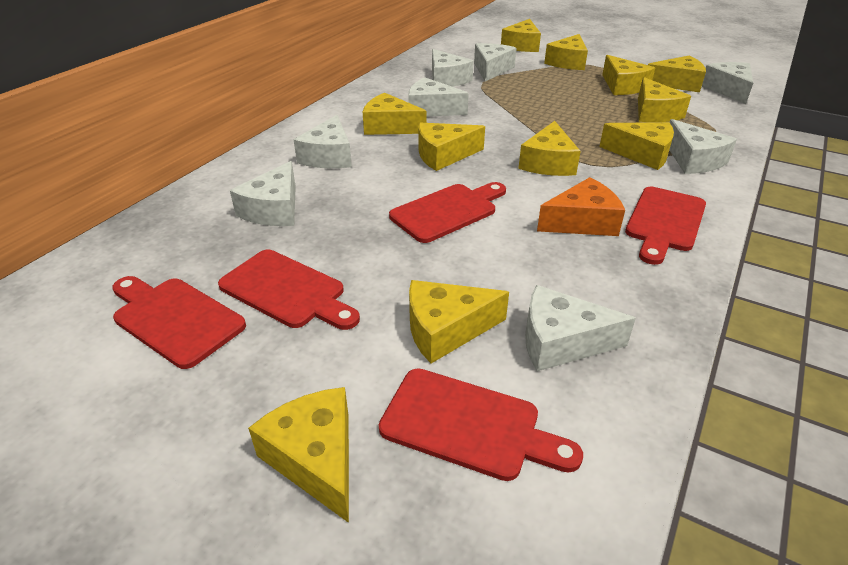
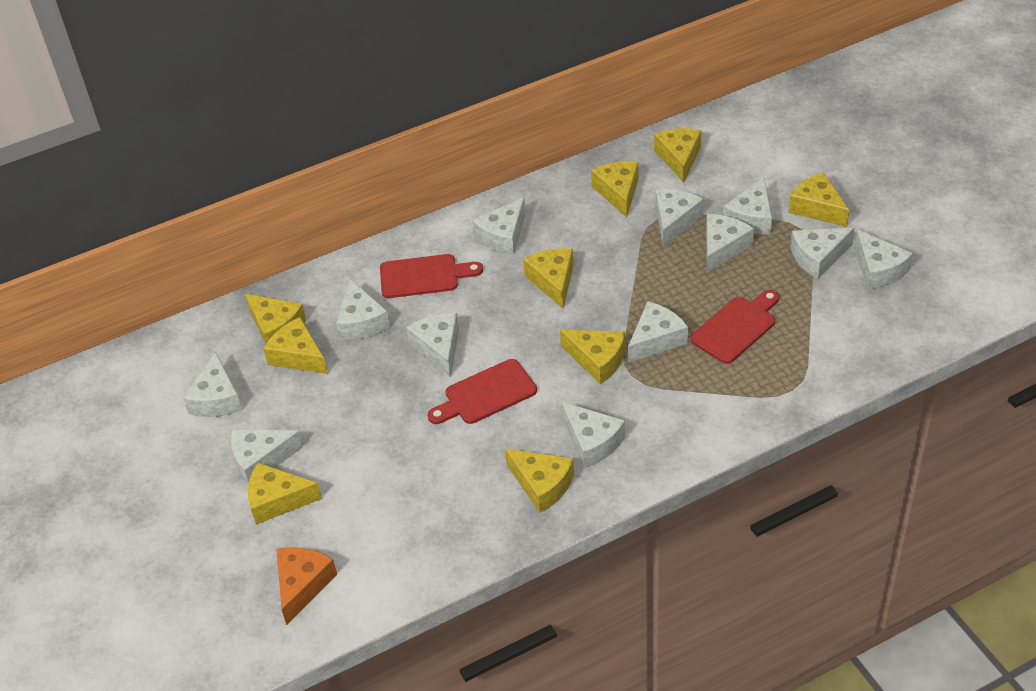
red cutting board: 5 -> 3
white cheese: 8 -> 12
yellow cheese: 11 -> 9

